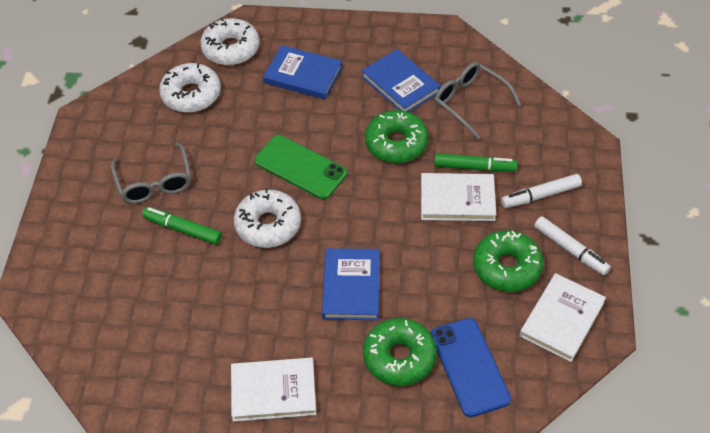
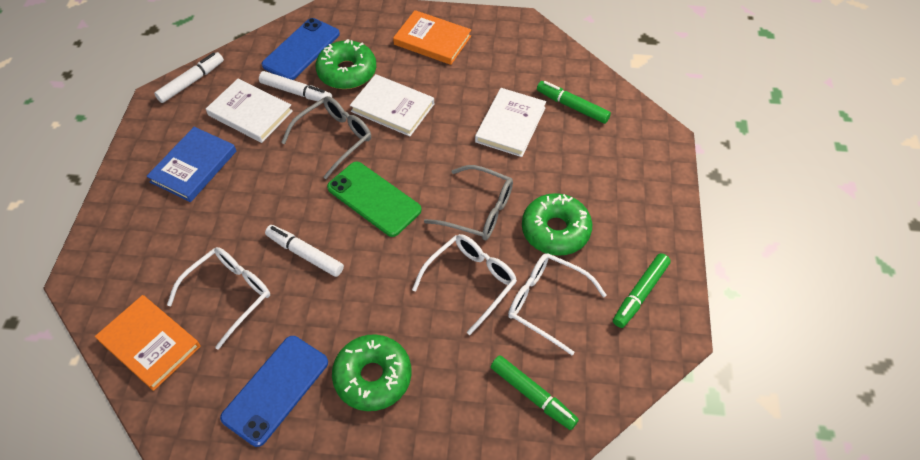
blue book: 3 -> 1
blue phone: 1 -> 2
green marker: 2 -> 3
orange book: 0 -> 2
white donut: 3 -> 0
white glasses: 0 -> 3
white marker: 2 -> 3

